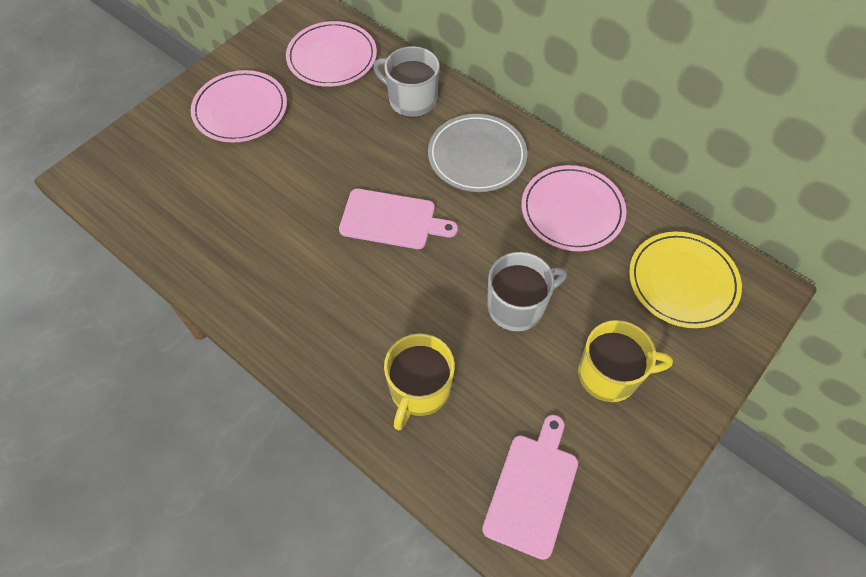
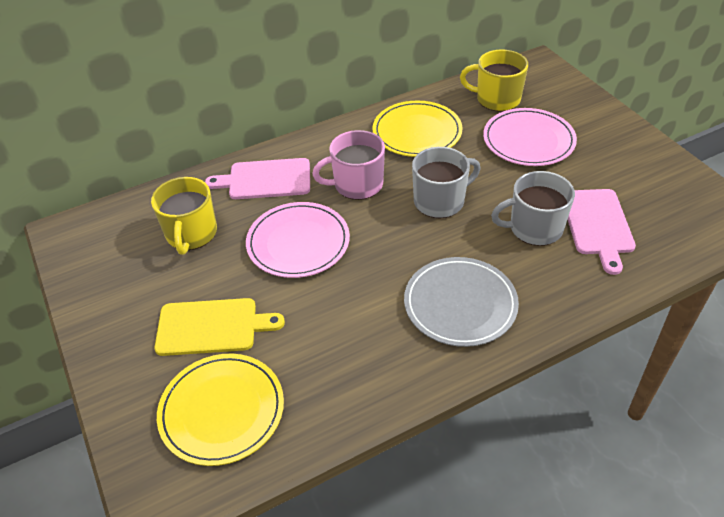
pink mug: 0 -> 1
pink plate: 3 -> 2
yellow cutting board: 0 -> 1
yellow plate: 1 -> 2

